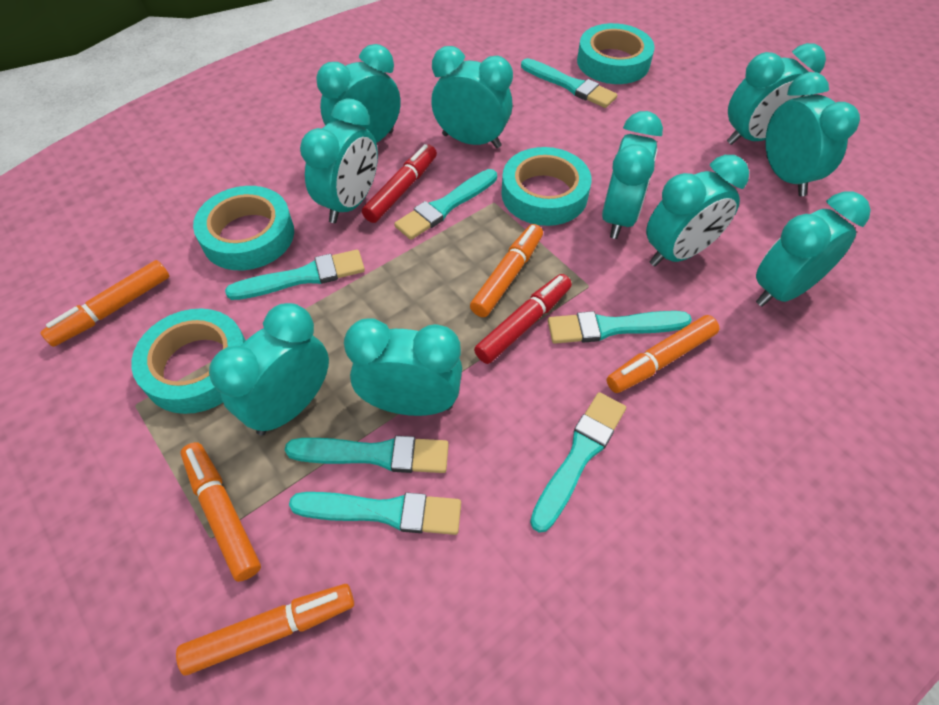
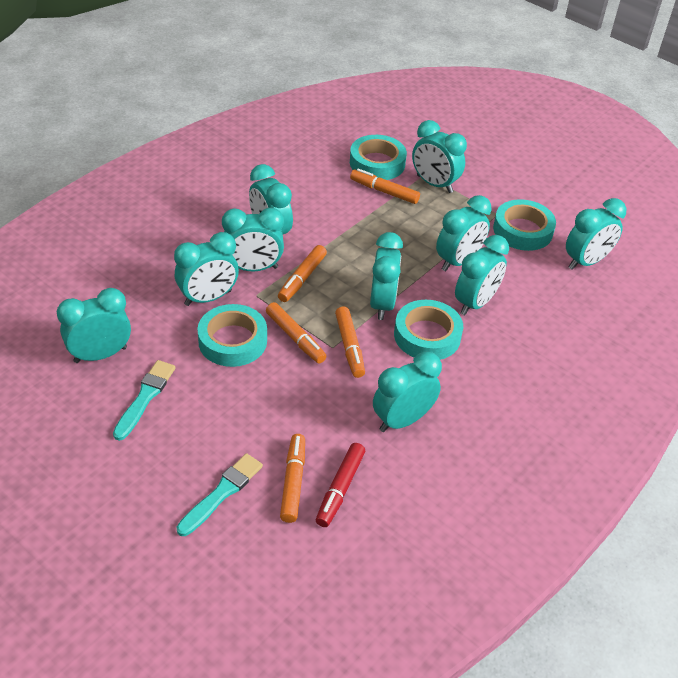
red marker: 2 -> 1
turquoise brush: 7 -> 2

